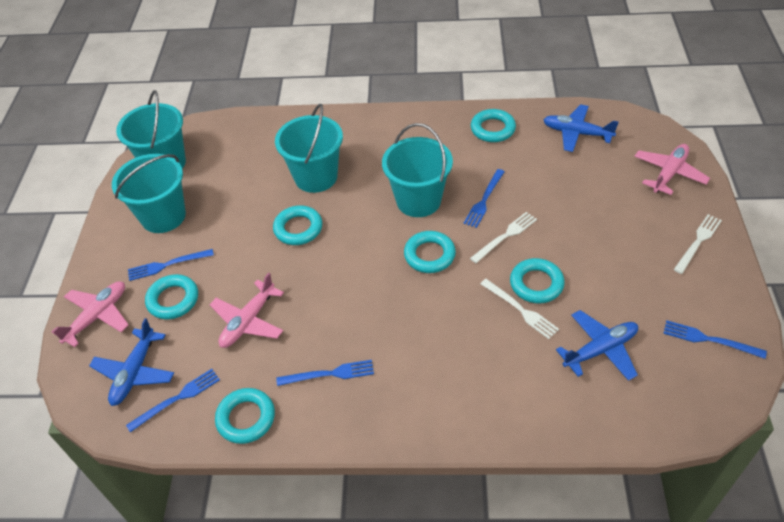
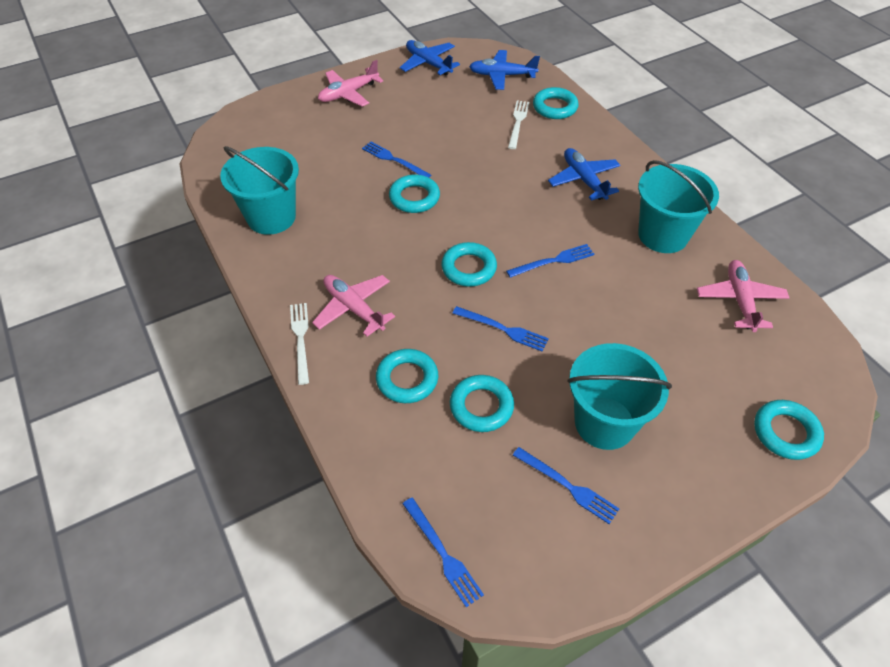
turquoise bucket: 4 -> 3
white fork: 3 -> 2

